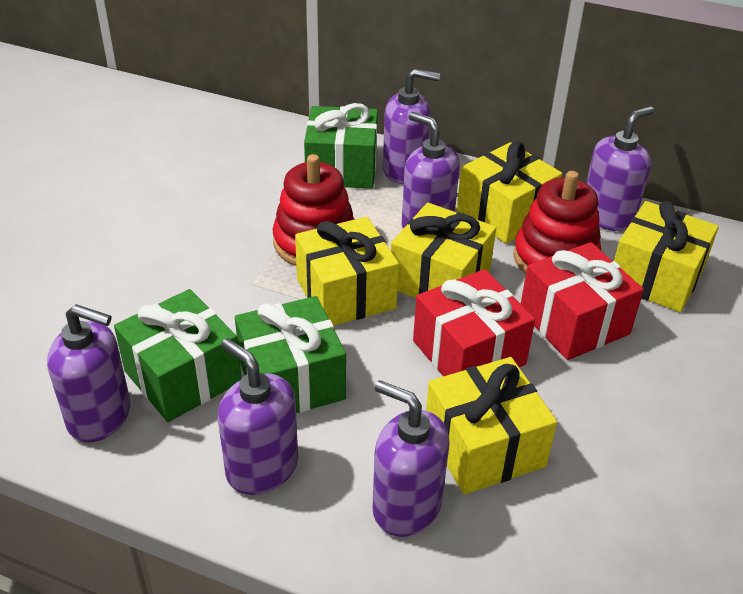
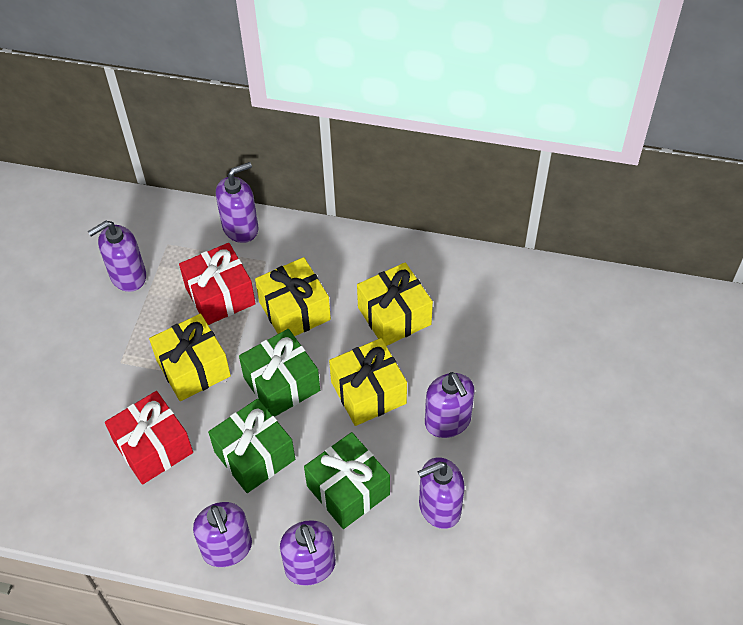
red stacking toy: 2 -> 0
yellow gift: 5 -> 4

